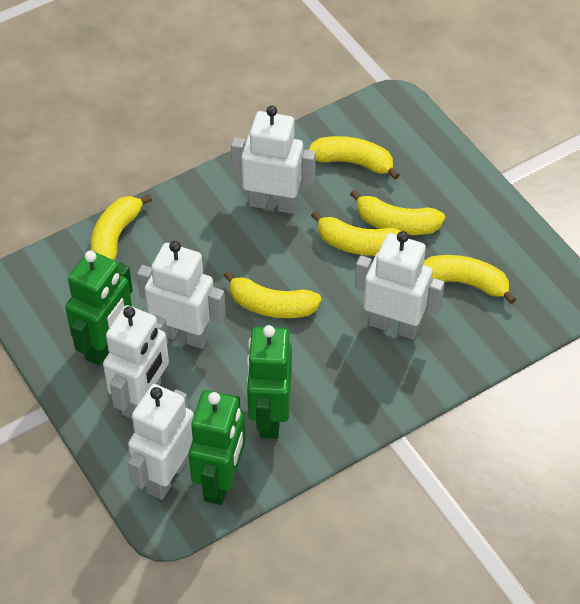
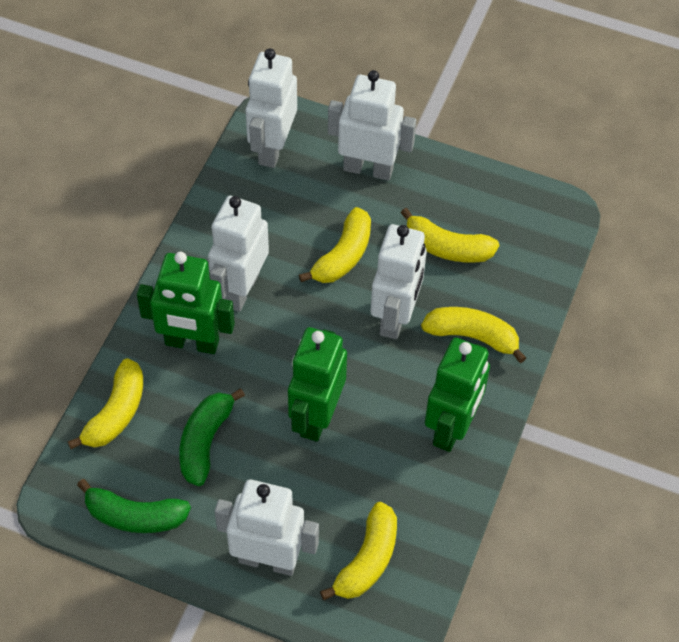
green banana: 0 -> 2
yellow banana: 6 -> 5

